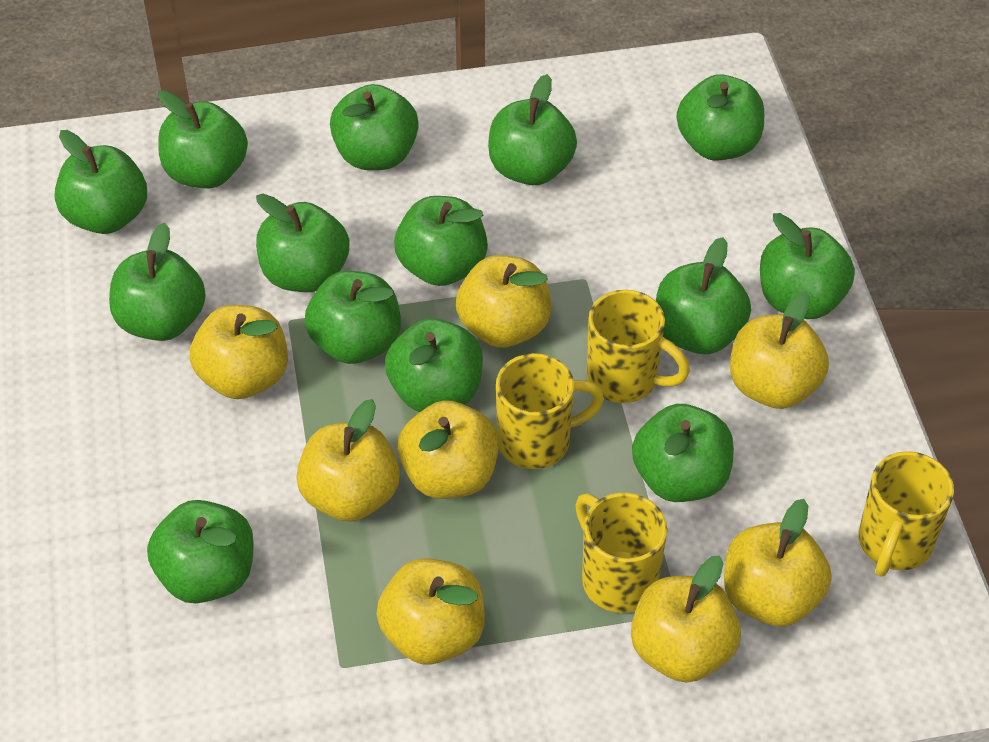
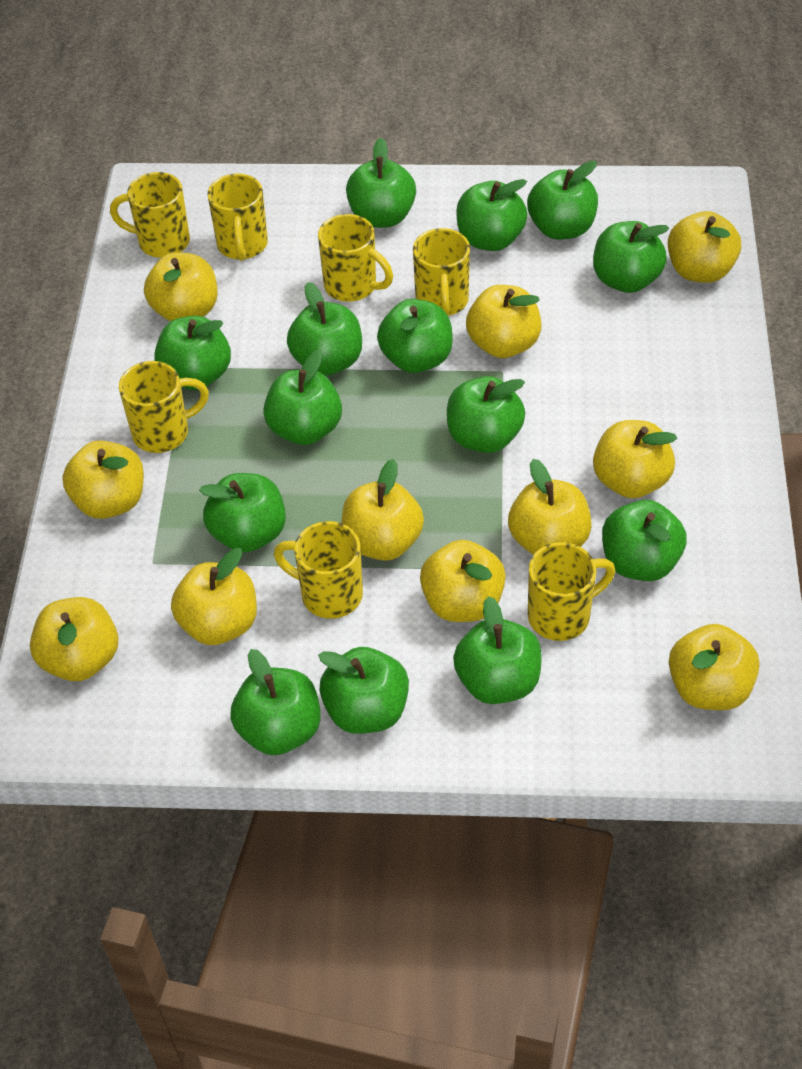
yellow apple: 8 -> 11
yellow mug: 4 -> 7

